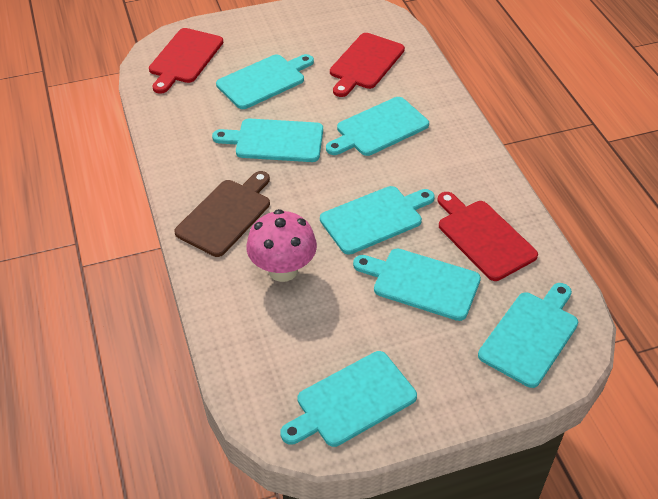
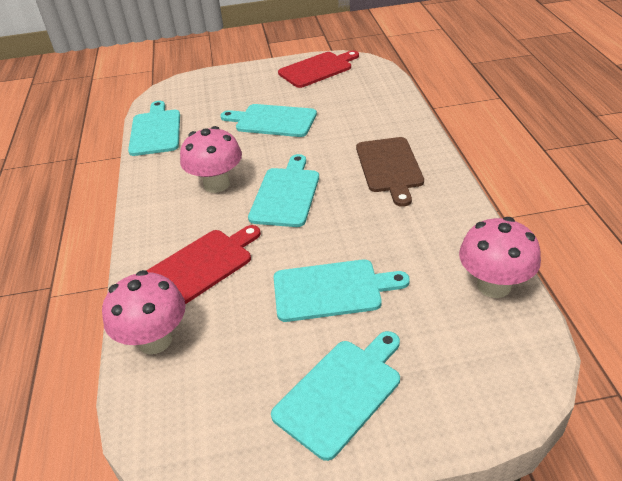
pink mushroom: 1 -> 3
red cutting board: 3 -> 2
turquoise cutting board: 7 -> 5

